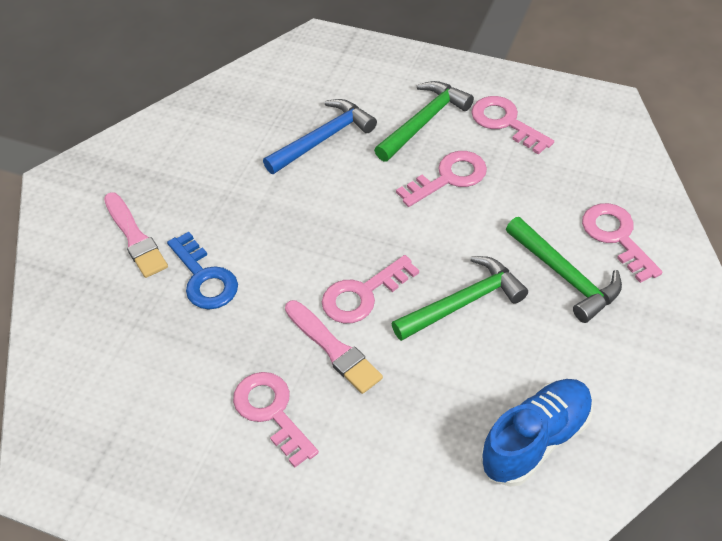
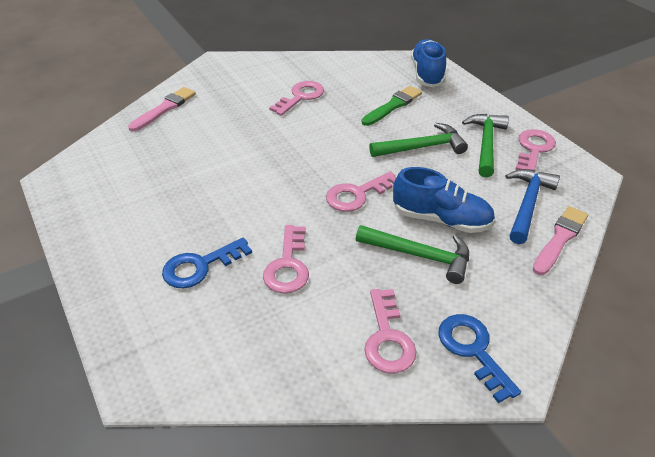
blue key: 1 -> 2
blue shoe: 1 -> 2
green brush: 0 -> 1

